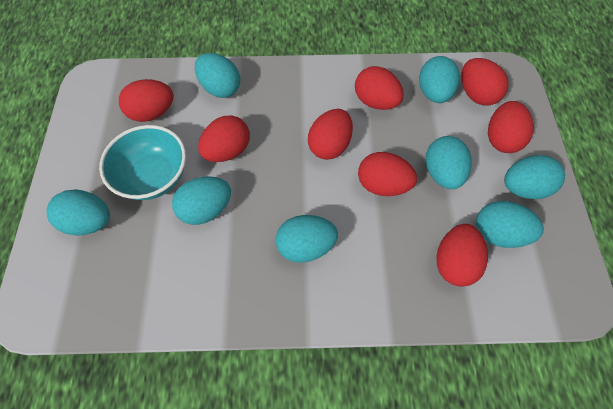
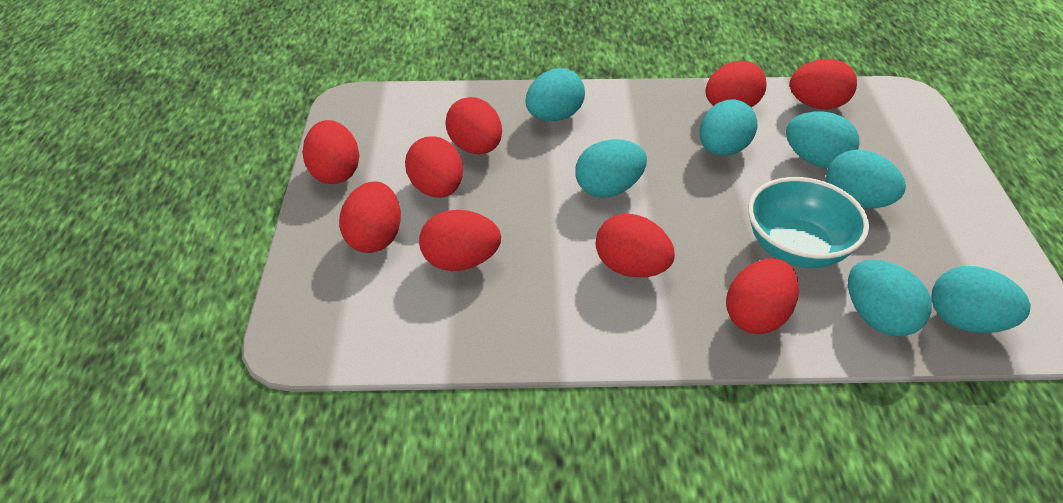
red egg: 8 -> 9
turquoise egg: 8 -> 7

